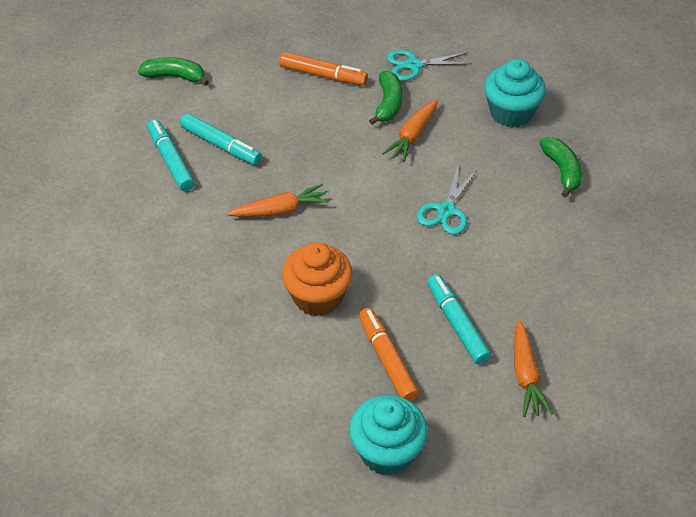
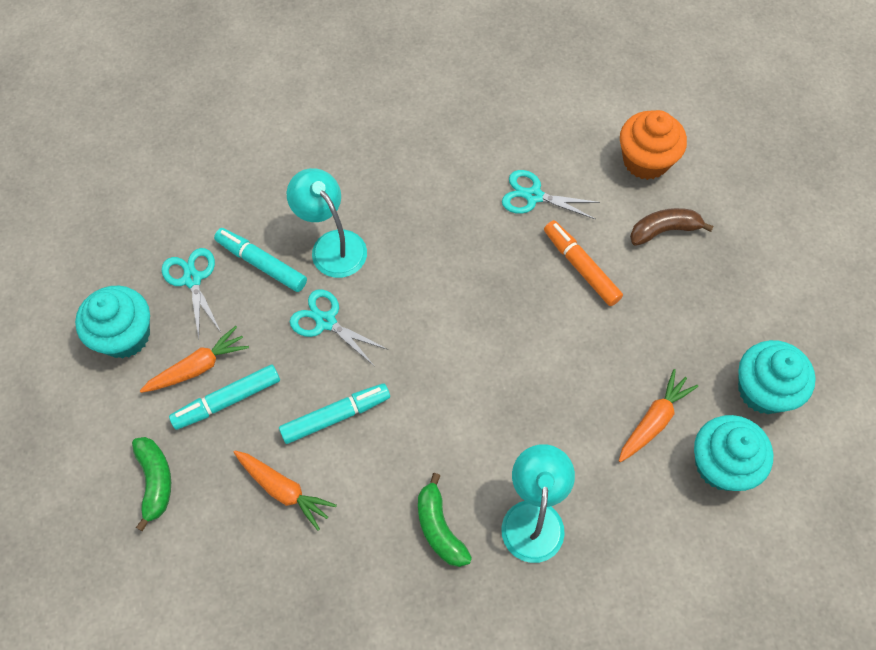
brown banana: 0 -> 1
green banana: 3 -> 2
orange marker: 2 -> 1
turquoise cupcake: 2 -> 3
turquoise lamp: 0 -> 2
turquoise scissors: 2 -> 3

